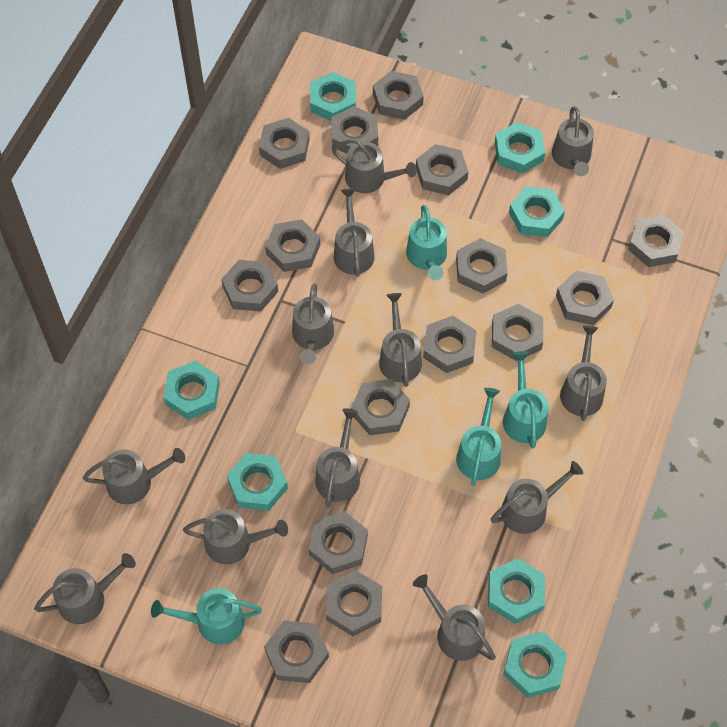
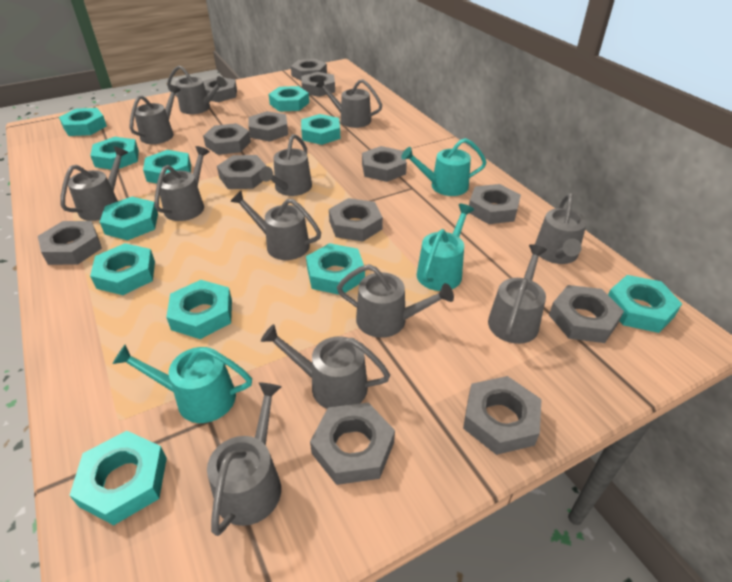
grey nut: 15 -> 13
turquoise nut: 7 -> 11
turquoise watering can: 4 -> 3

